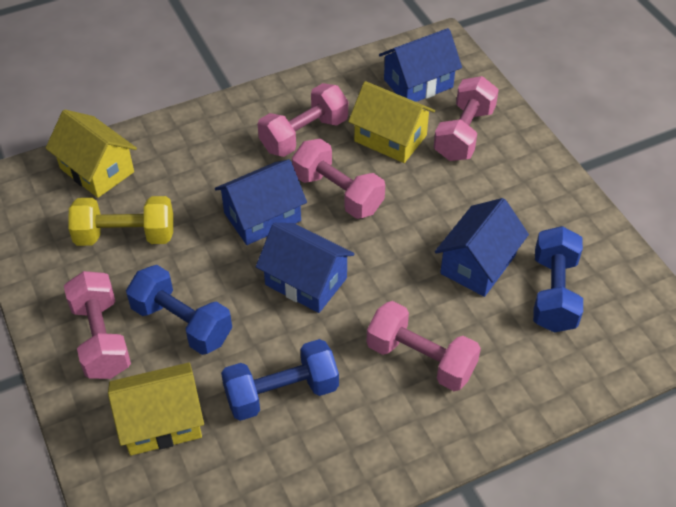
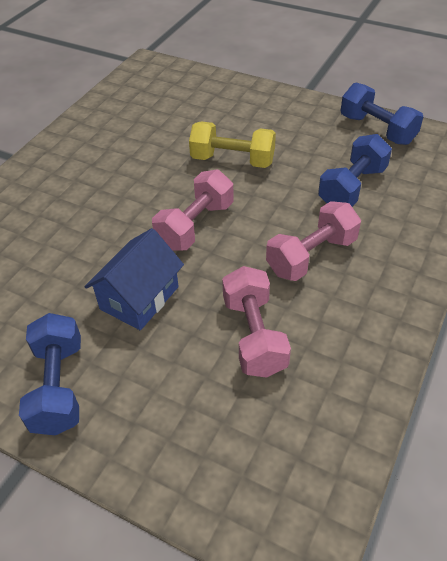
blue house: 4 -> 1
pink dumbbell: 5 -> 3
yellow house: 3 -> 0

